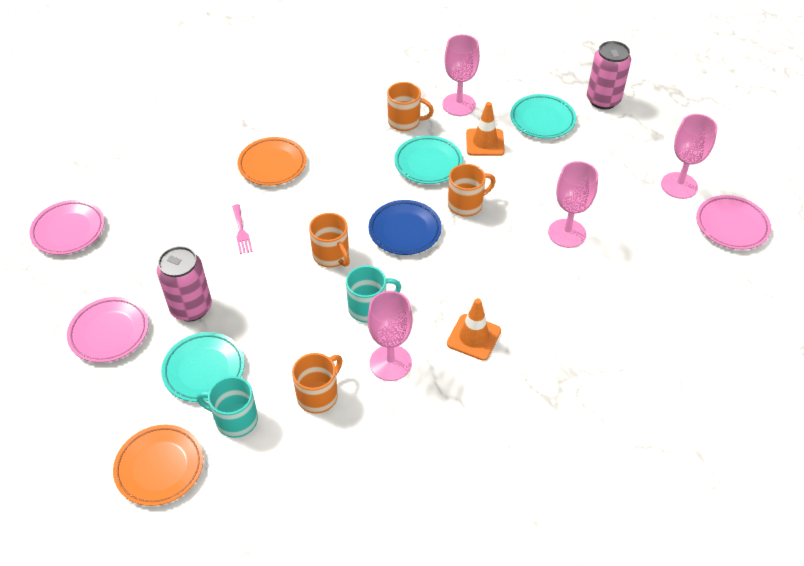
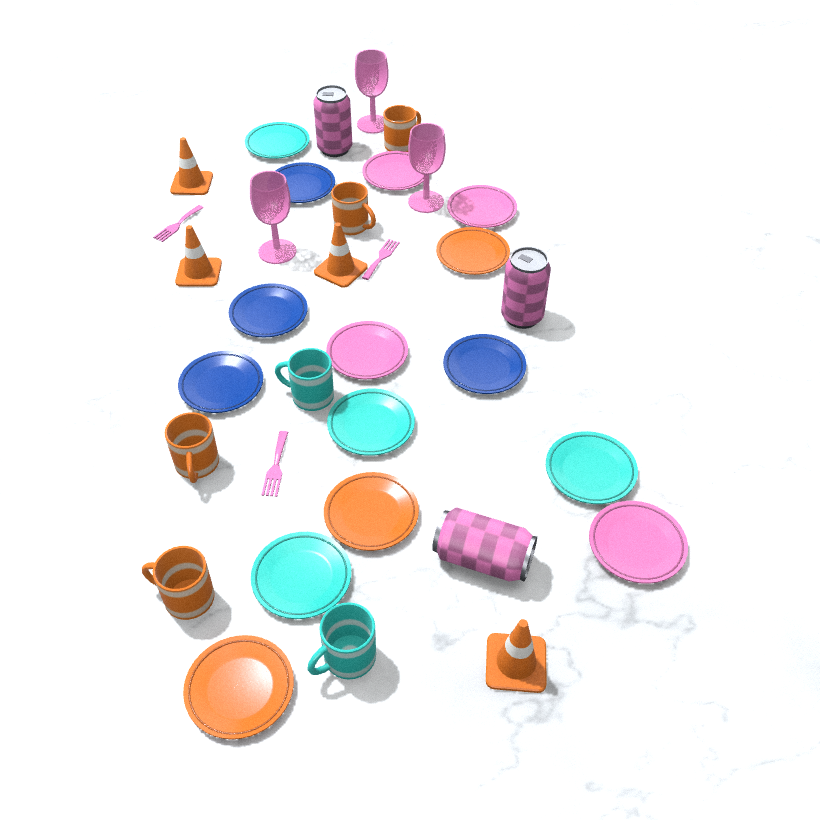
blue plate: 1 -> 4
orange plate: 2 -> 3
orange traffic cone: 2 -> 4
pink can: 2 -> 3
pink fork: 1 -> 3
pink goblet: 4 -> 3
pink plate: 3 -> 4
turquoise plate: 3 -> 4

